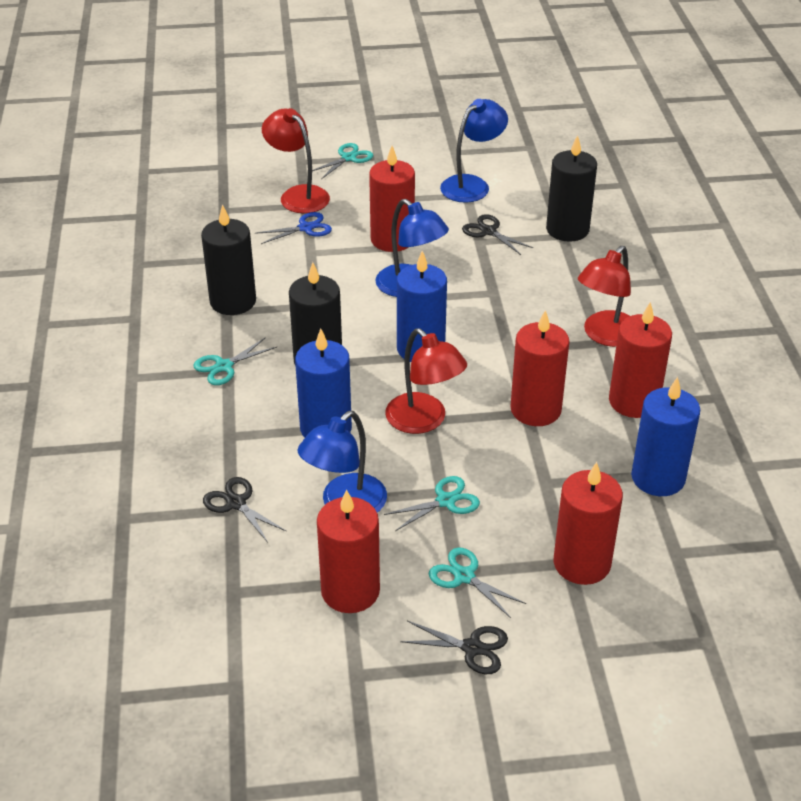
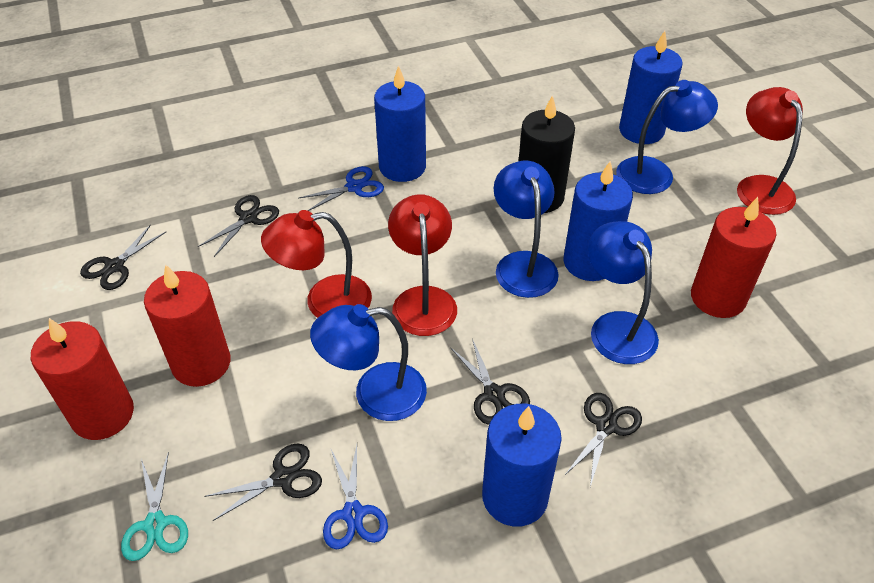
black candle: 3 -> 1
black scissors: 3 -> 5
blue candle: 3 -> 4
blue lamp: 3 -> 4
blue scissors: 1 -> 2
red candle: 5 -> 3
turquoise scissors: 4 -> 1

